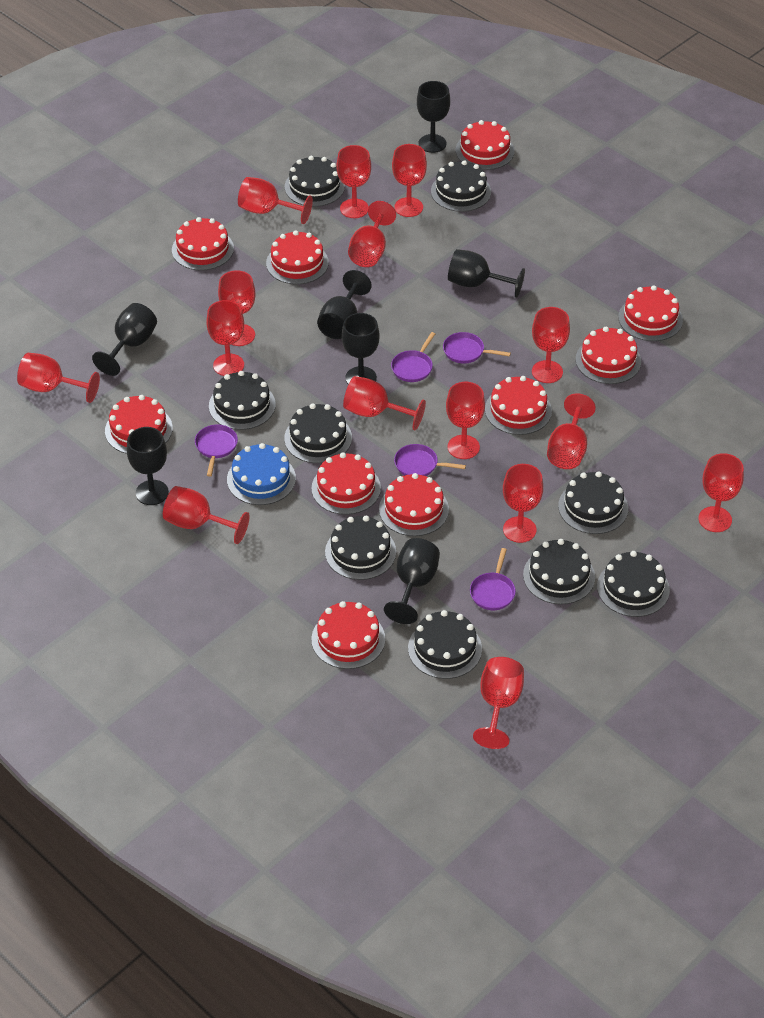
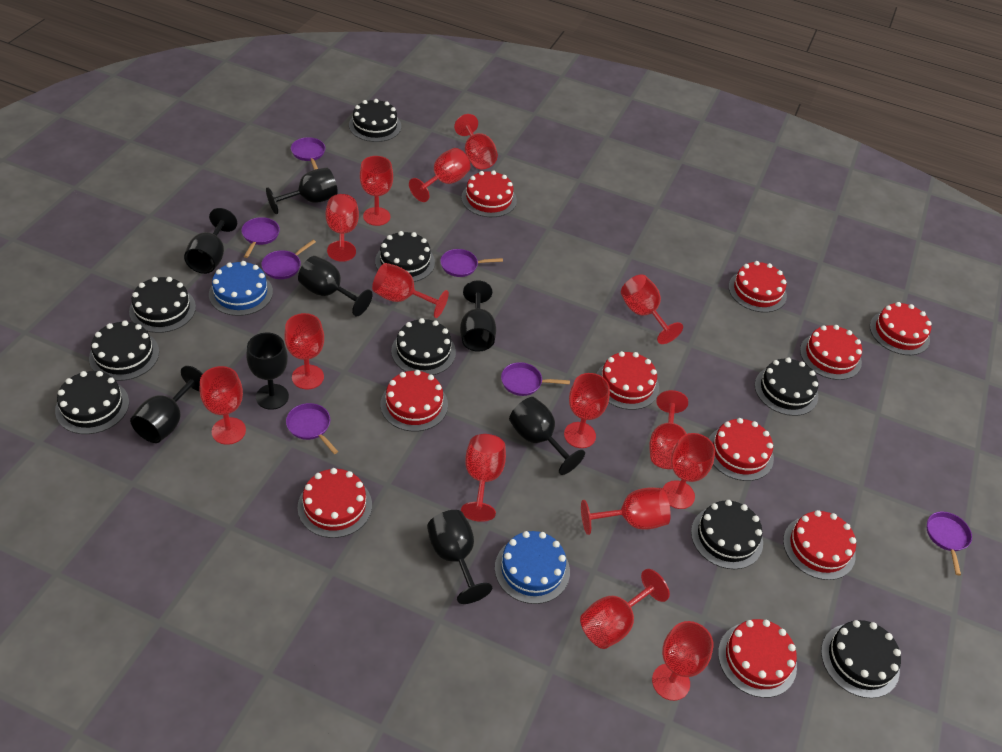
black goblet: 7 -> 8
blue cake: 1 -> 2
purple pan: 5 -> 7

